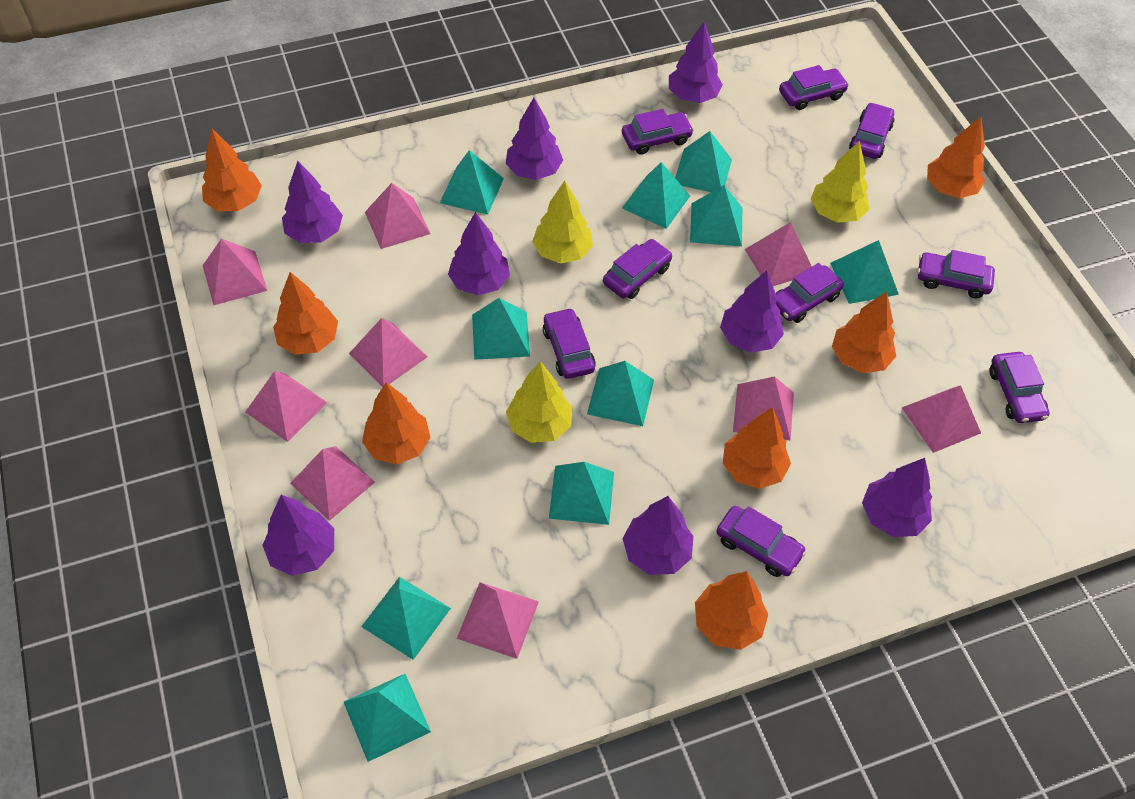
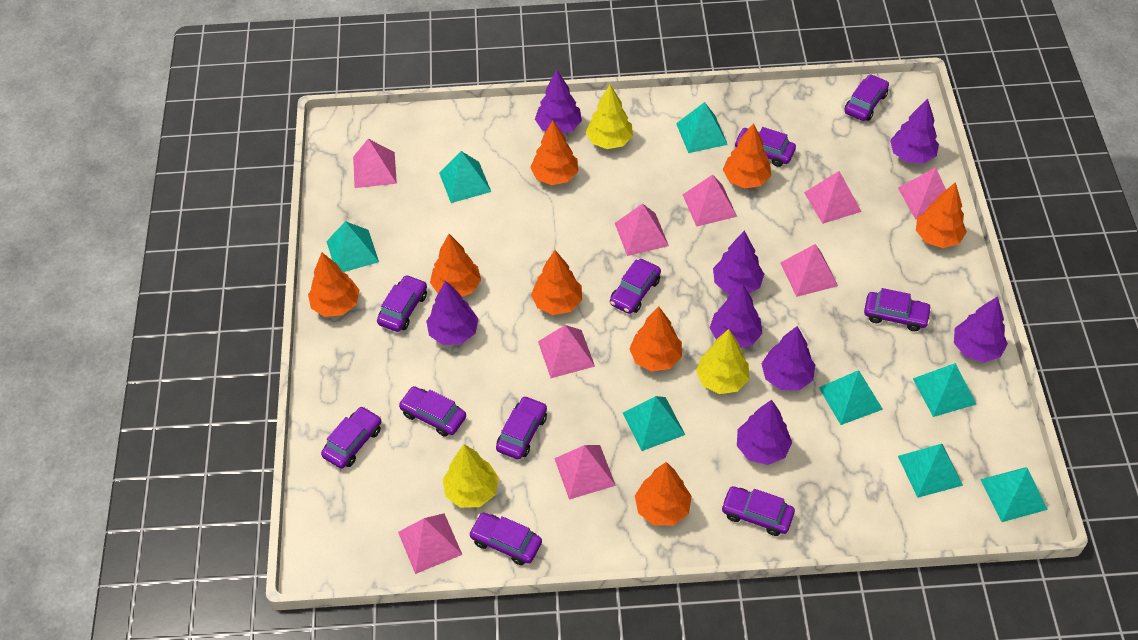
orange tree: 7 -> 8
purple car: 9 -> 10
turquoise pyramid: 10 -> 8

